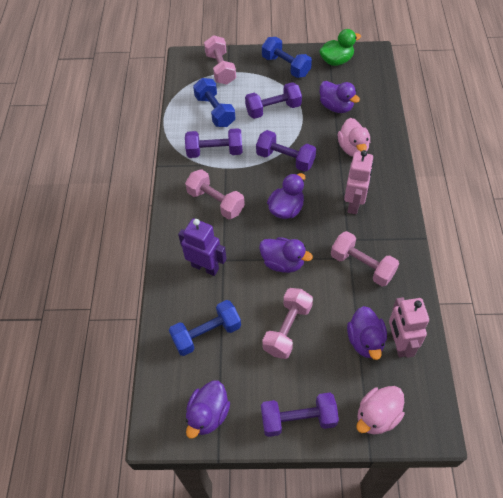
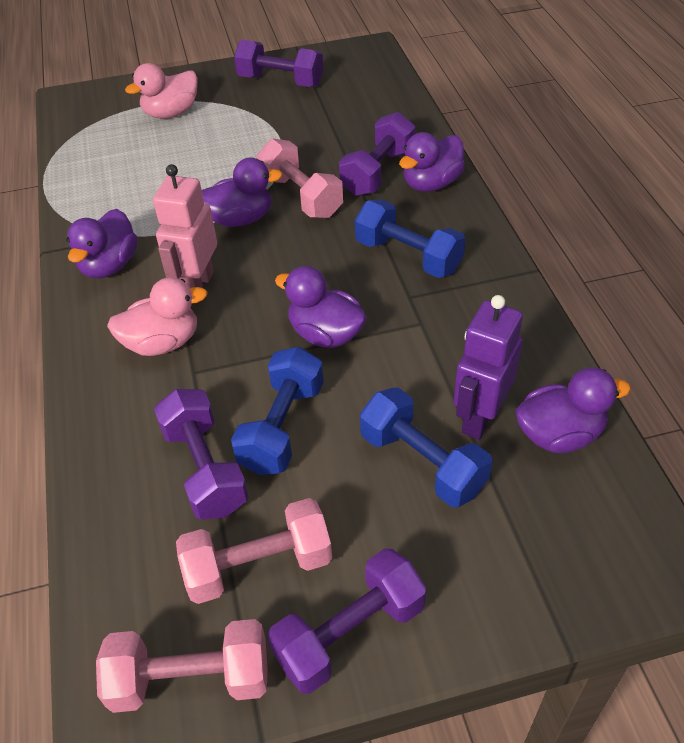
green duck: 1 -> 0
pink dumbbell: 4 -> 3
pink robot: 2 -> 1

